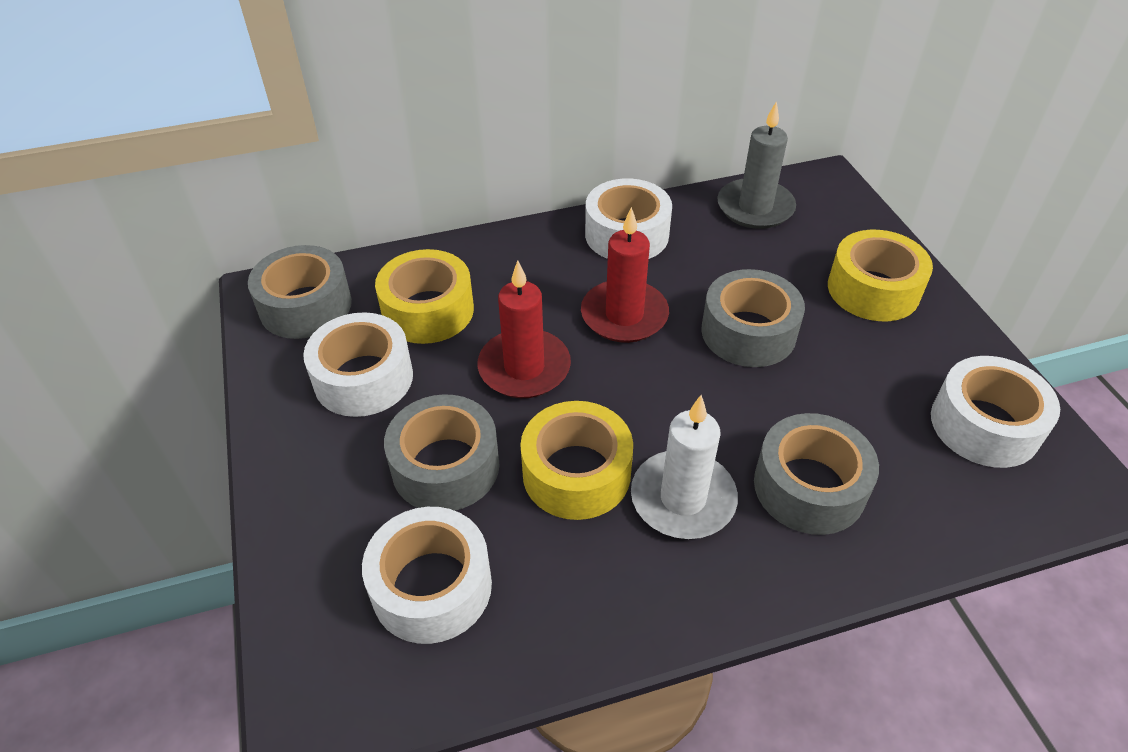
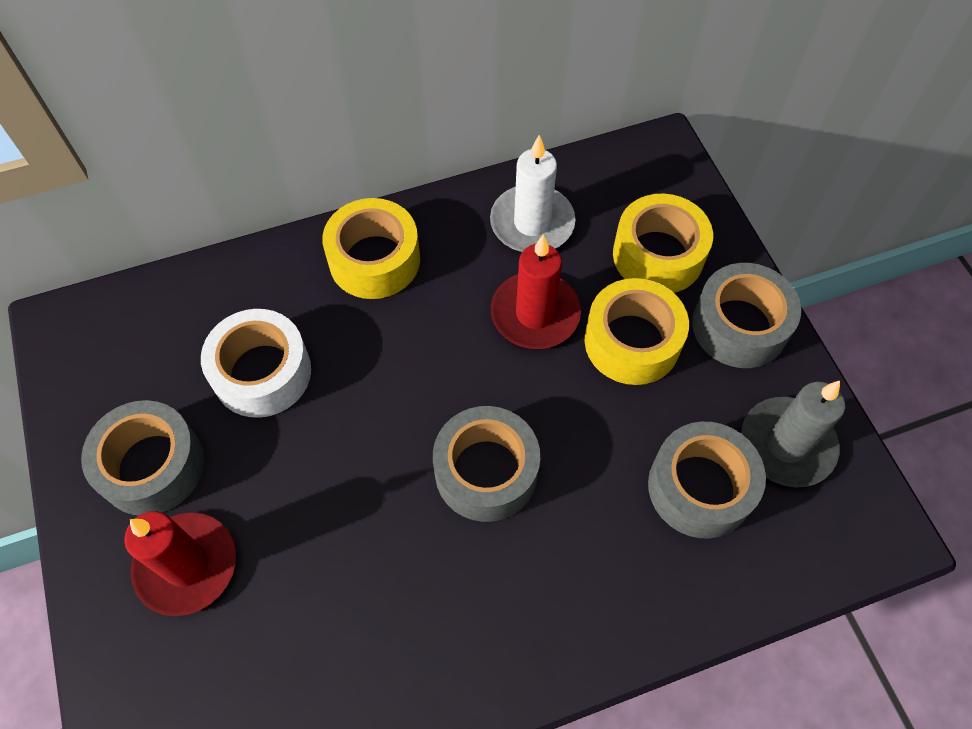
white tape: 4 -> 1

